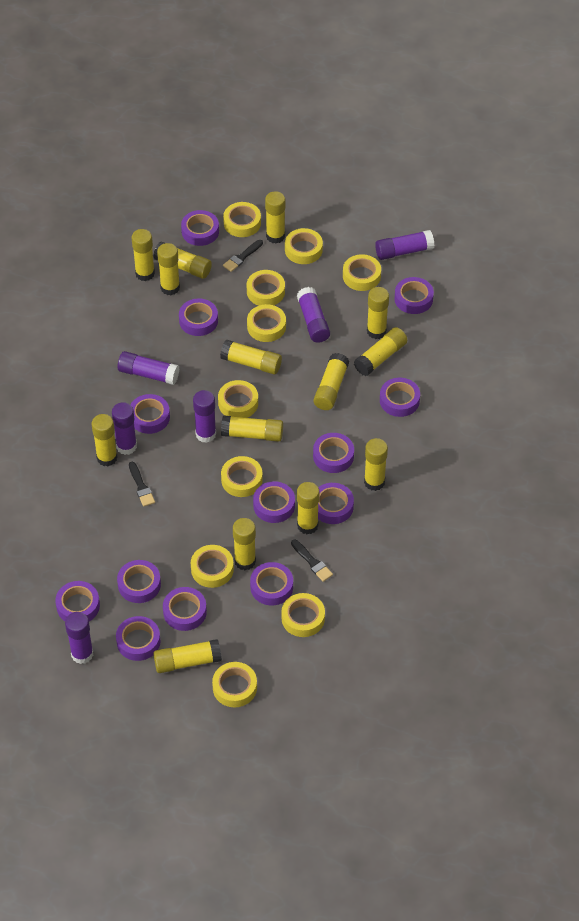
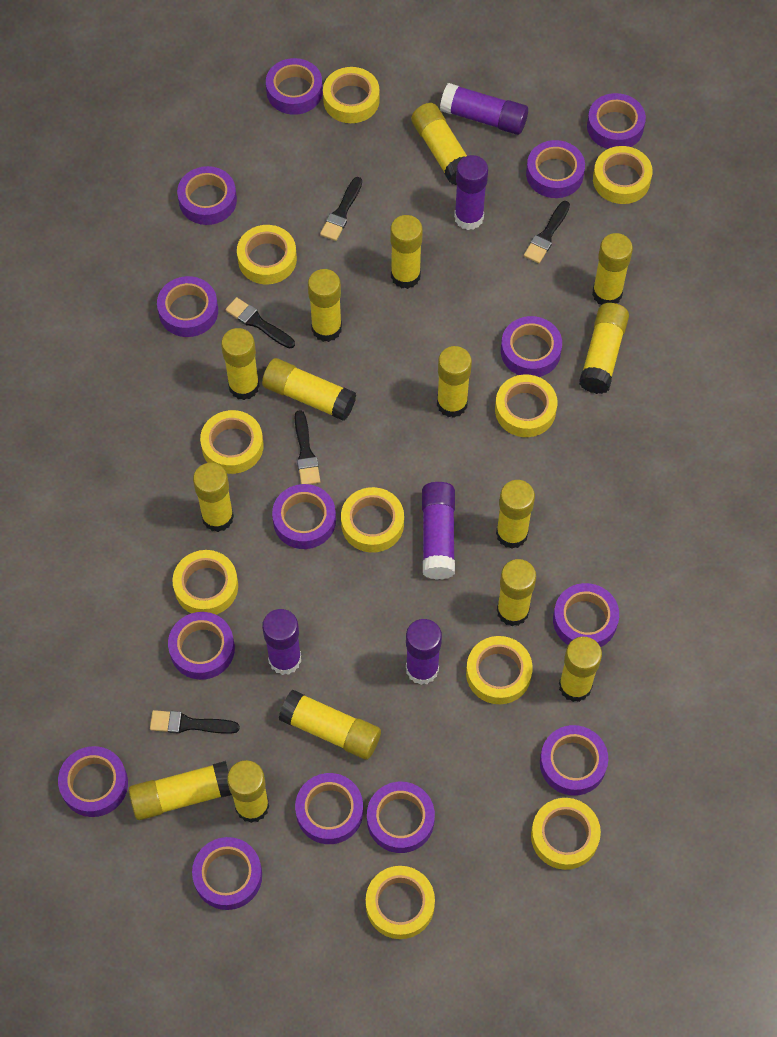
black brush: 3 -> 5
purple glue stick: 6 -> 5
purple tape: 13 -> 14
yellow glue stick: 14 -> 15

